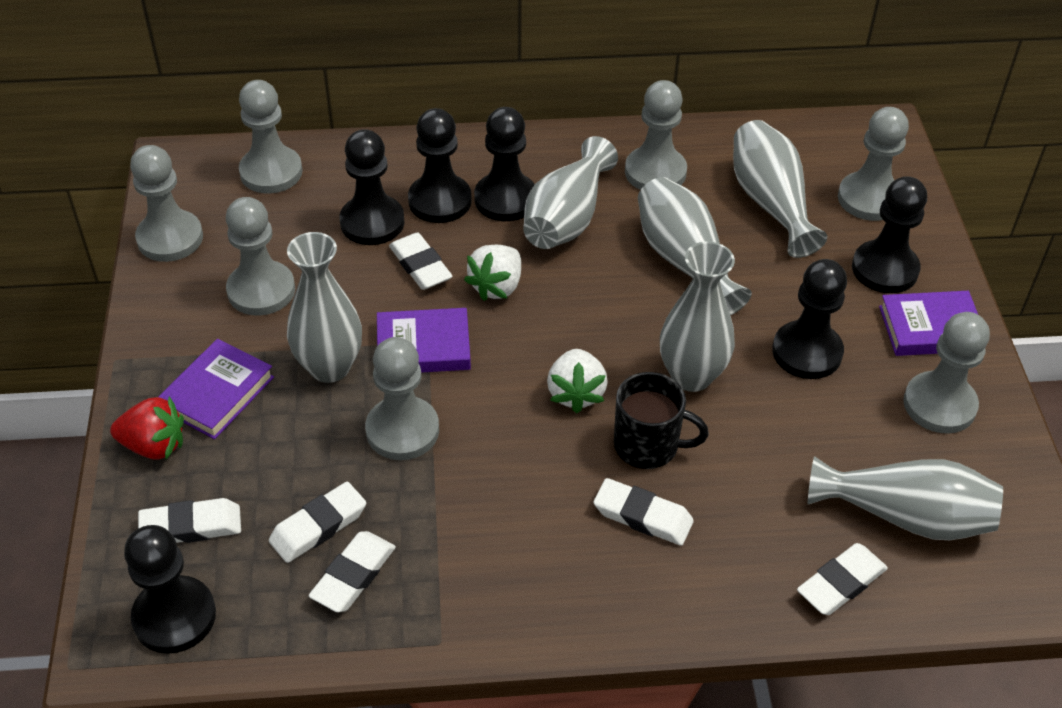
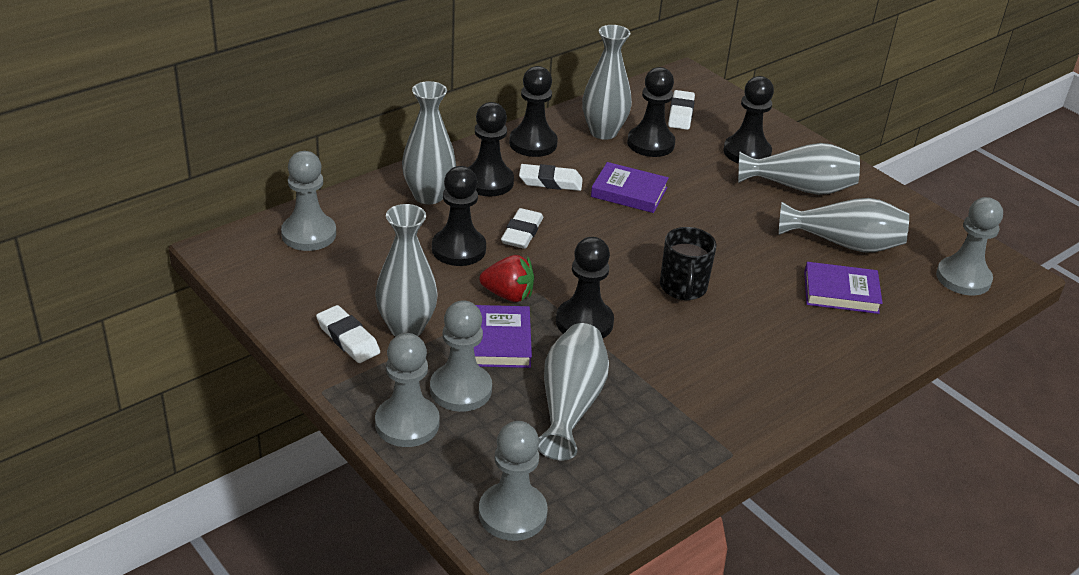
grey pawn: 7 -> 5
white eraser: 6 -> 4
white strawberry: 2 -> 0

